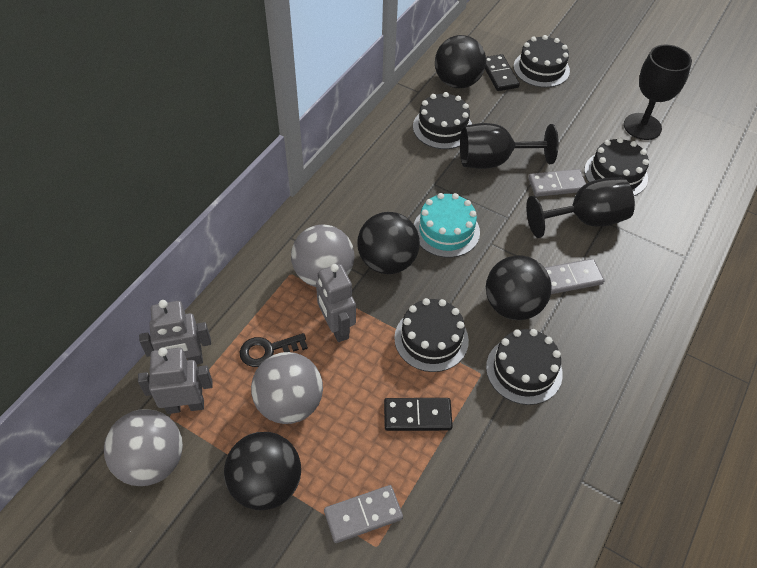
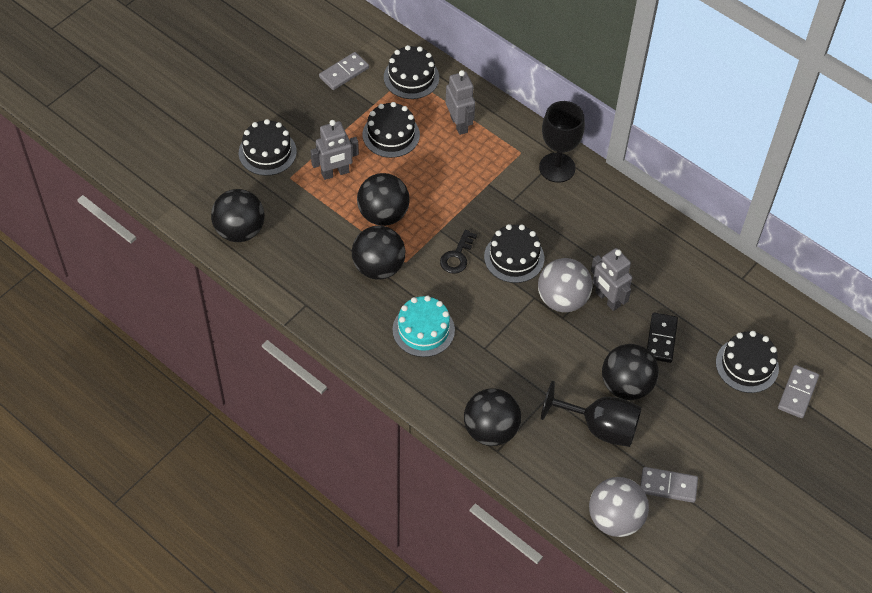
black ball: 4 -> 5
black domino: 2 -> 1
black goblet: 3 -> 2
grey ball: 3 -> 2

